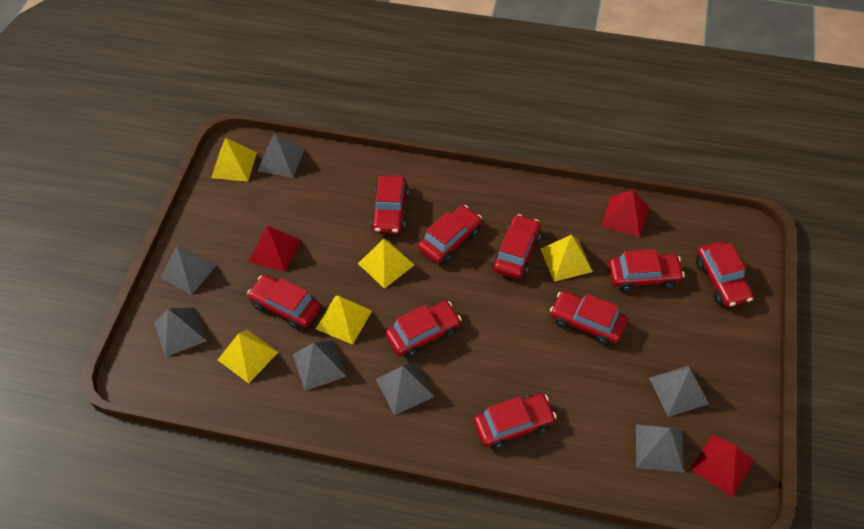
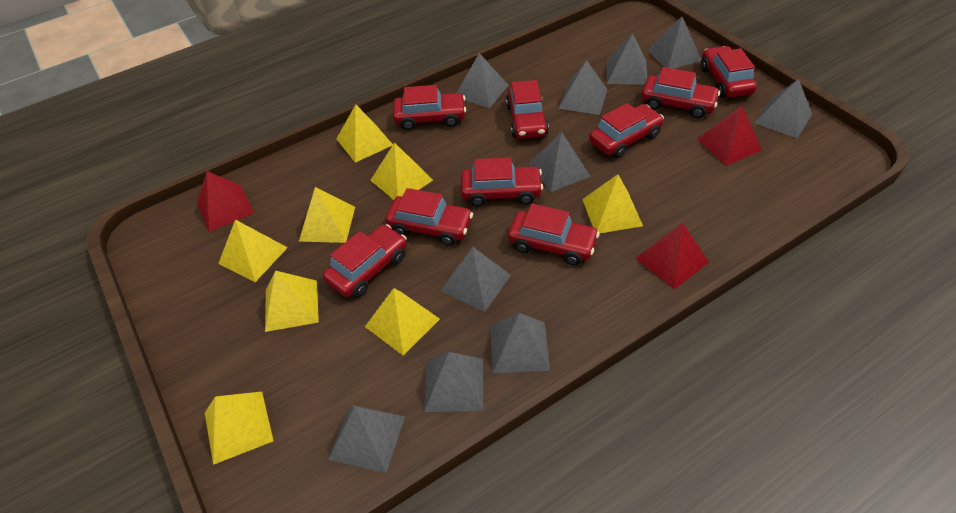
grey pyramid: 7 -> 10
yellow pyramid: 5 -> 8

